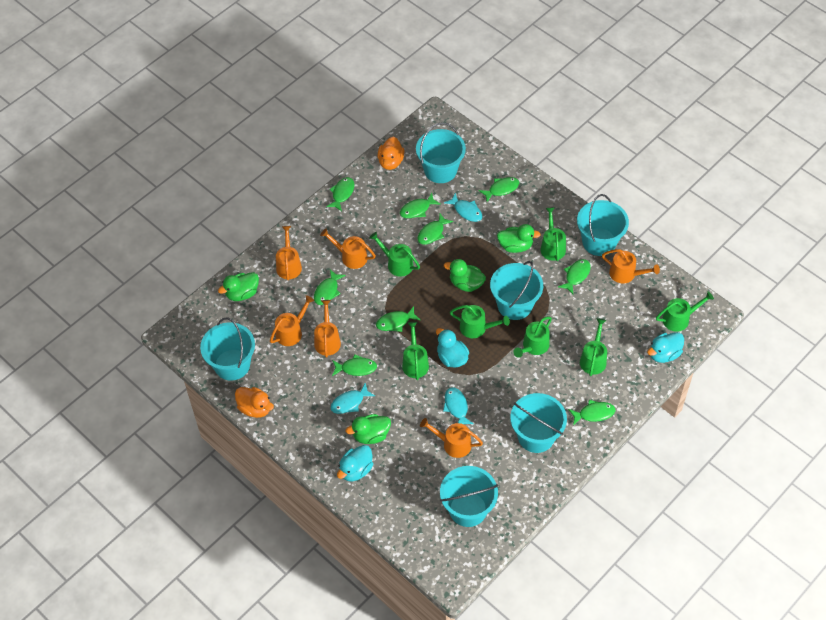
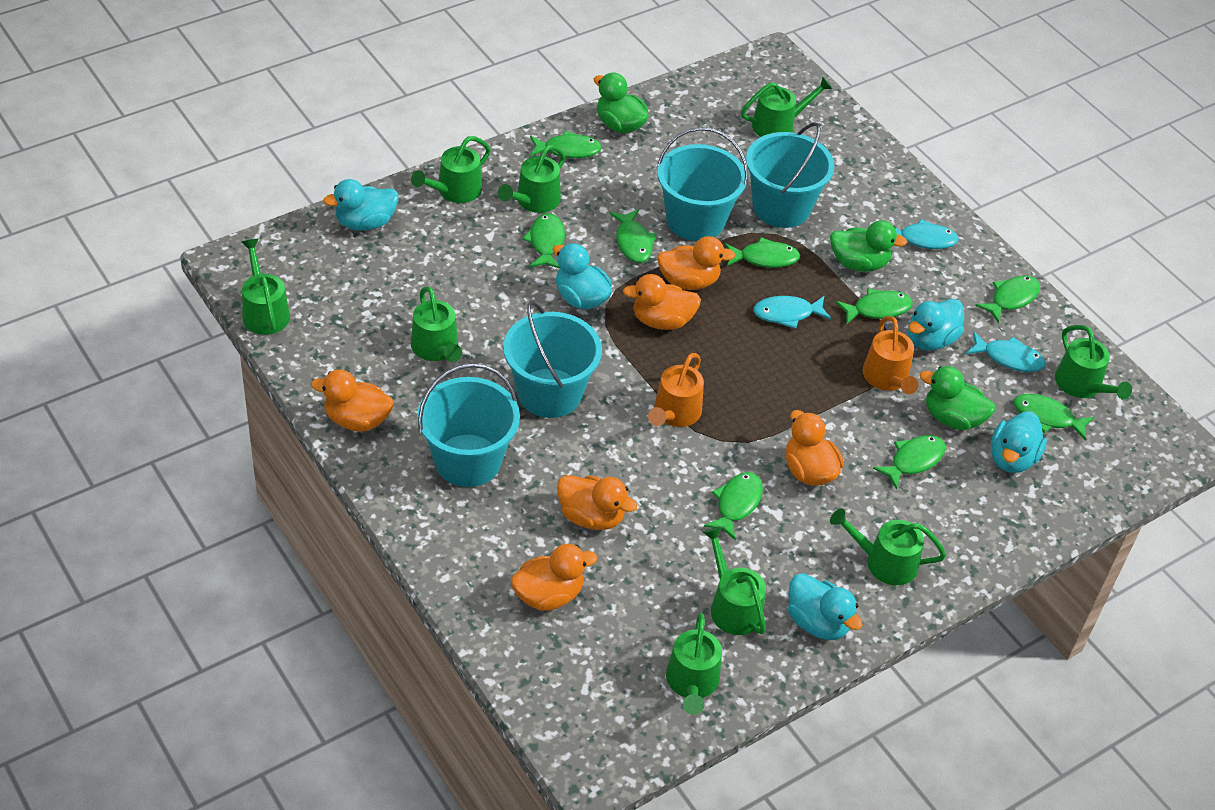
green duck: 4 -> 3
green watering can: 7 -> 9
orange duck: 2 -> 6
orange watering can: 6 -> 2
turquoise bucket: 6 -> 4
turquoise duck: 3 -> 5

